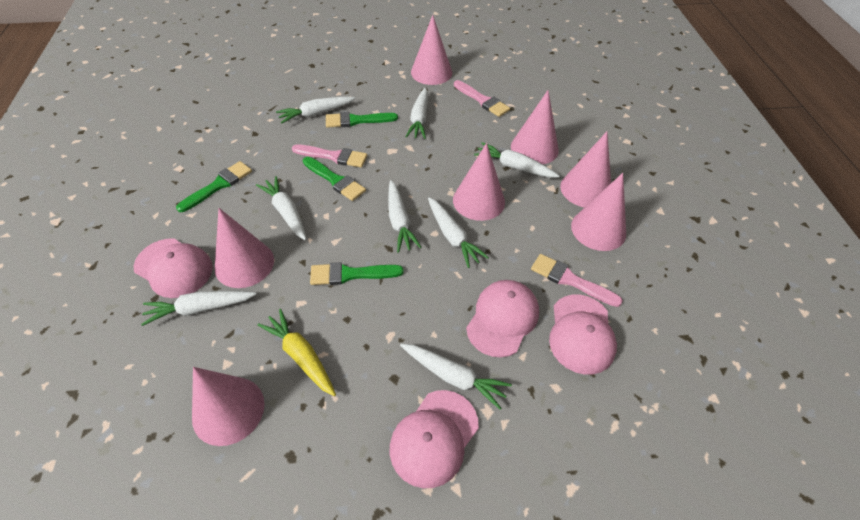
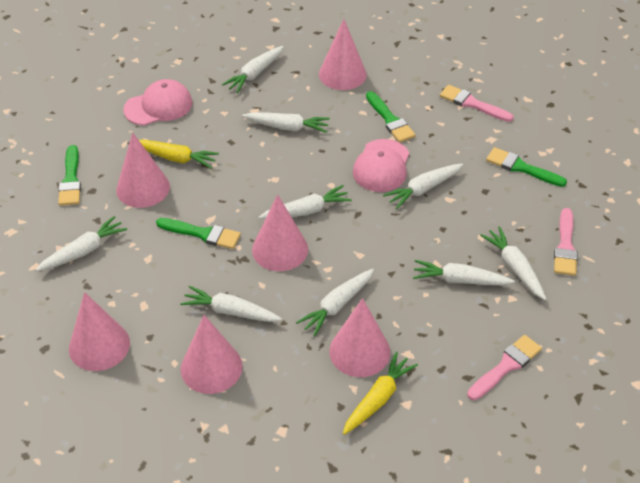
pink cap: 4 -> 2
pink cone: 7 -> 6
white carrot: 8 -> 9
yellow carrot: 1 -> 2

